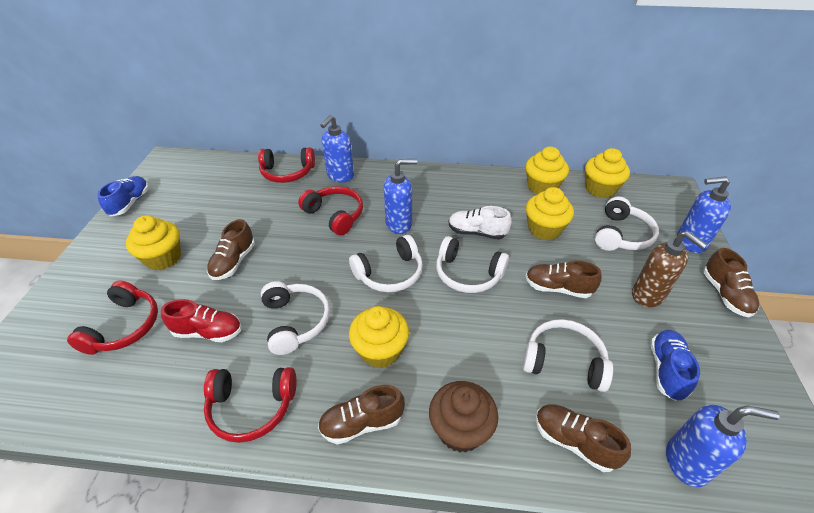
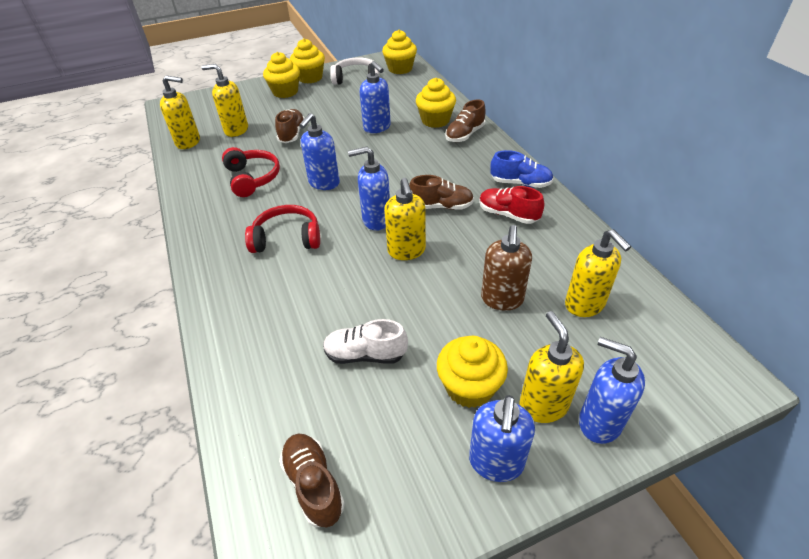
blue shoe: 2 -> 1
blue soap dispenser: 4 -> 5
brown cupcake: 1 -> 0
brown shoe: 5 -> 4
red headphones: 4 -> 2
white headphones: 5 -> 1
yellow soap dispenser: 0 -> 5

